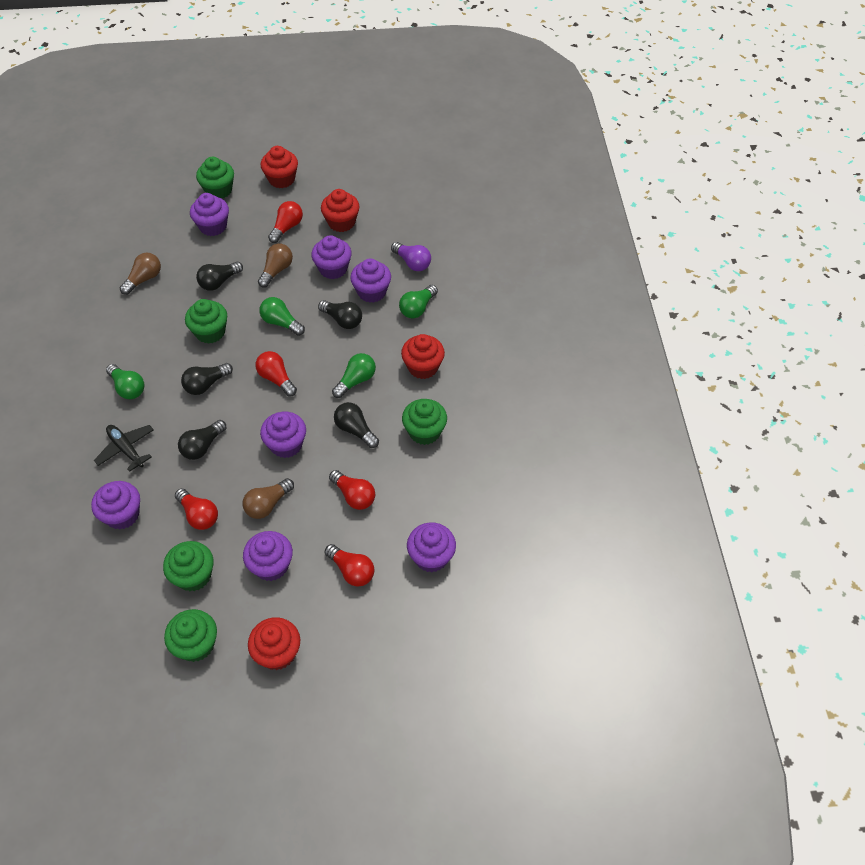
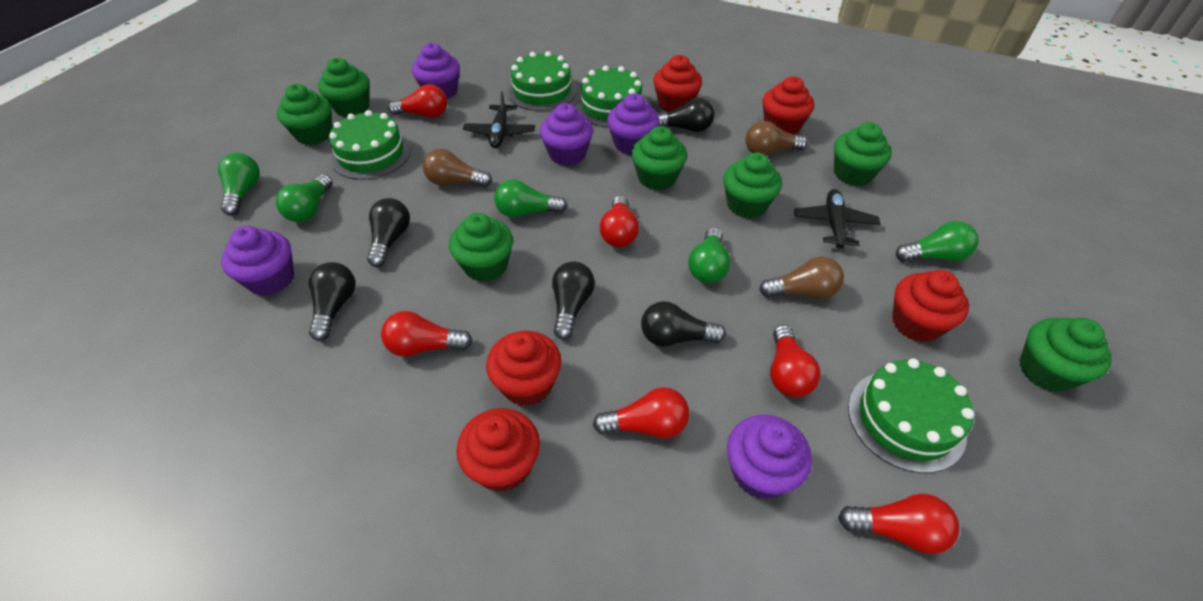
black plane: 1 -> 2
green cake: 0 -> 4
green cupcake: 5 -> 7
green light bulb: 4 -> 5
purple cupcake: 7 -> 5
purple light bulb: 1 -> 0
red cupcake: 4 -> 5
red light bulb: 5 -> 6

